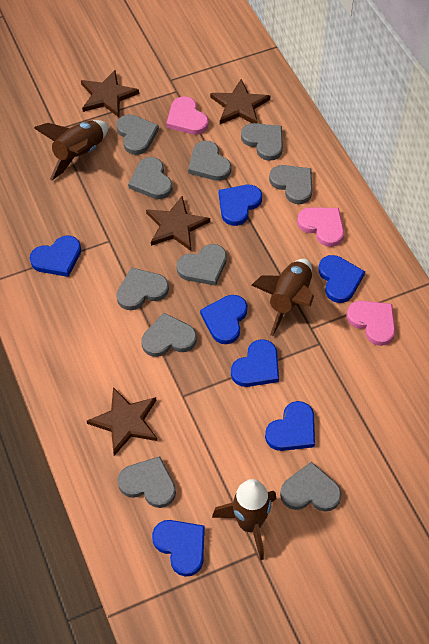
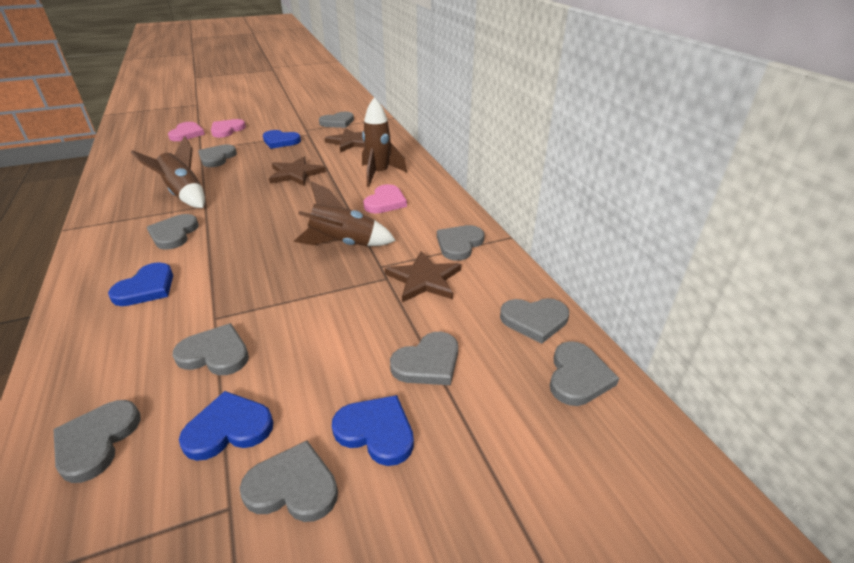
blue heart: 7 -> 4
brown star: 4 -> 3

